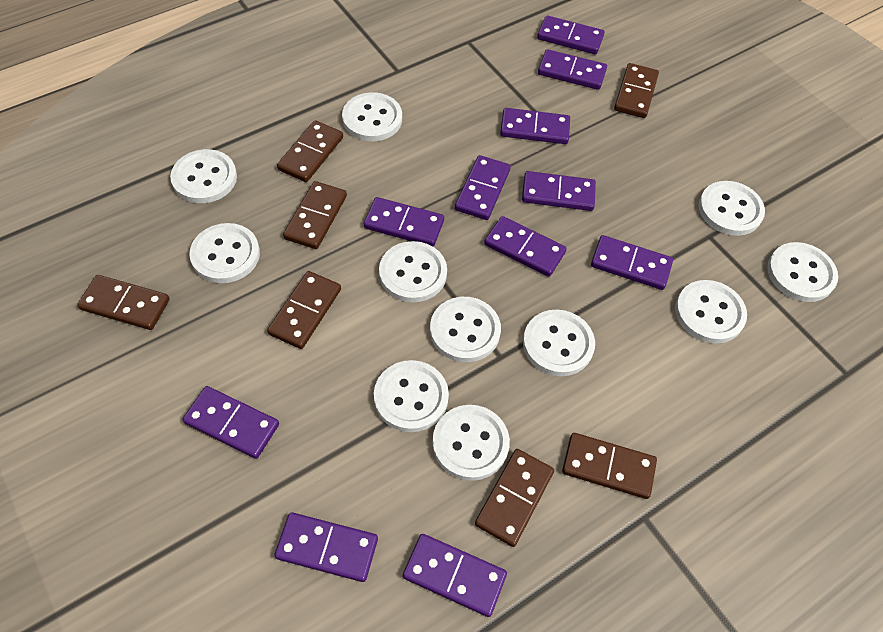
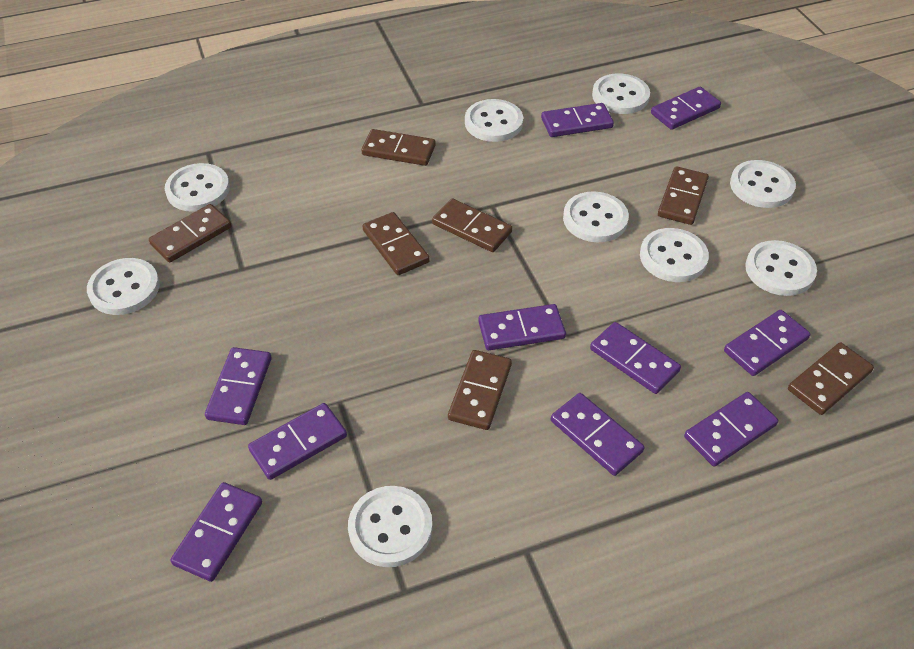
purple domino: 11 -> 10
white button: 11 -> 9

